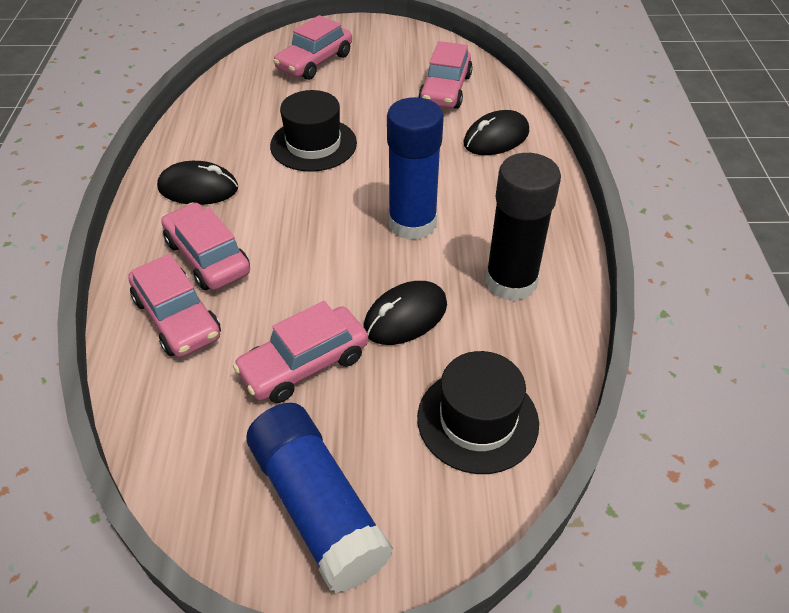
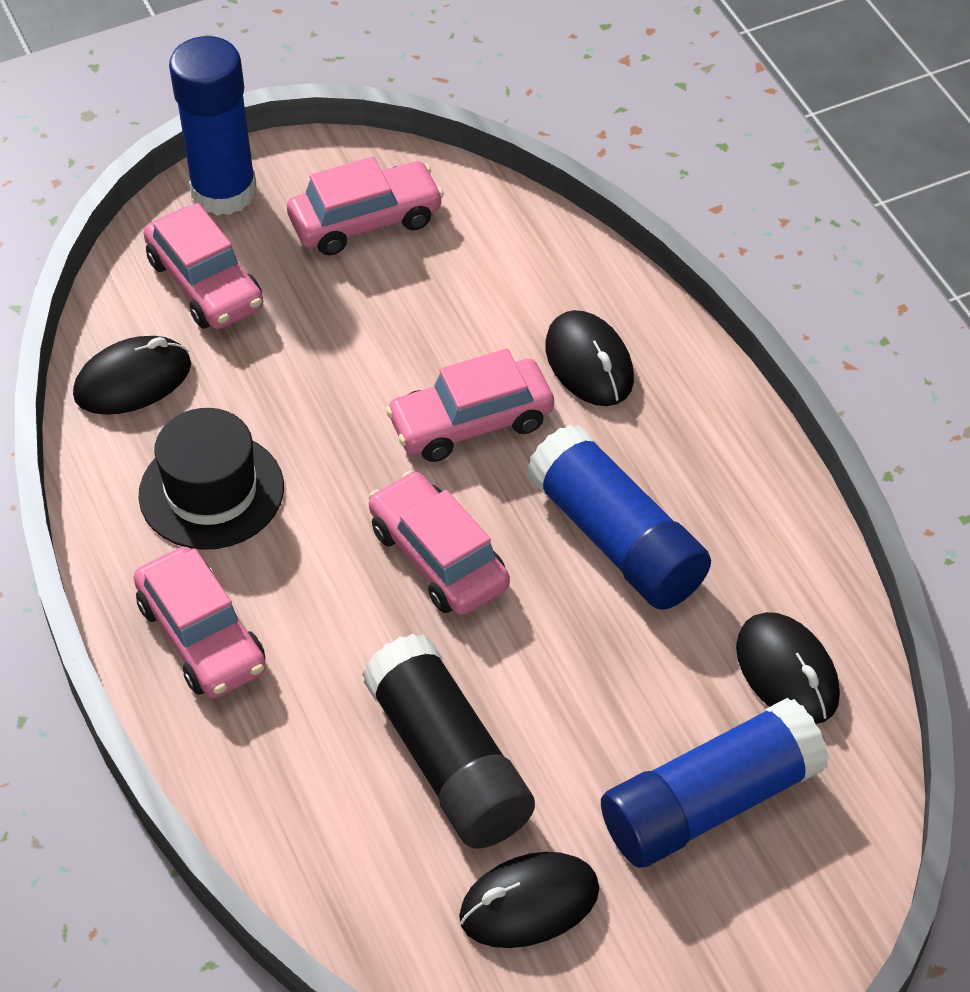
black hat: 2 -> 1
black mouse: 3 -> 4
blue glue stick: 2 -> 3

